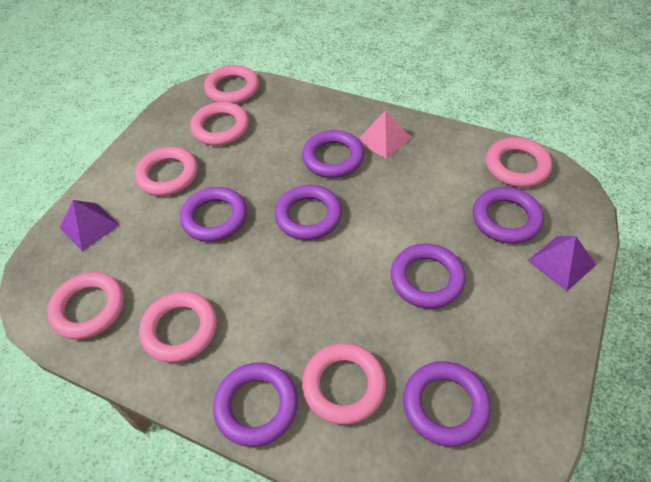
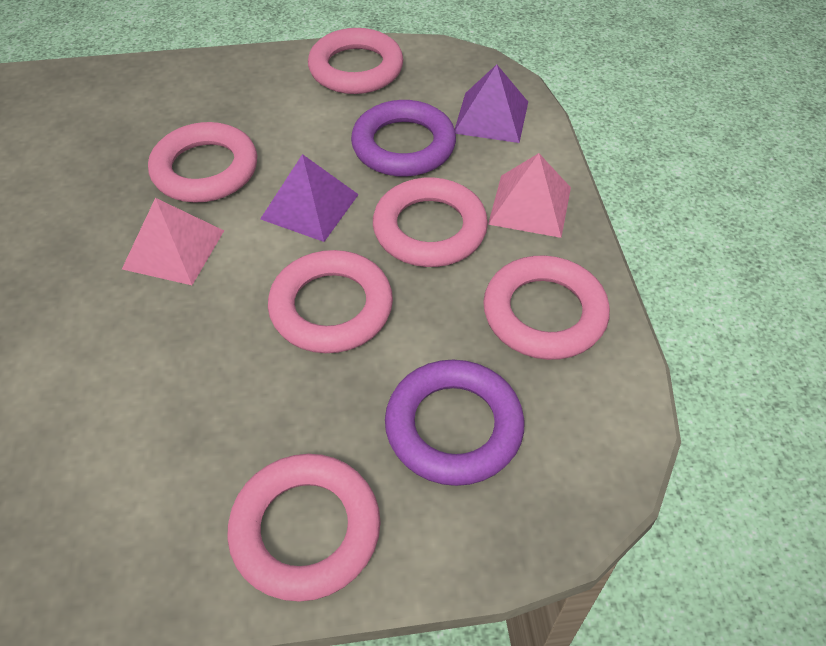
pink pyramid: 1 -> 2
pink ring: 7 -> 6
purple ring: 7 -> 2

